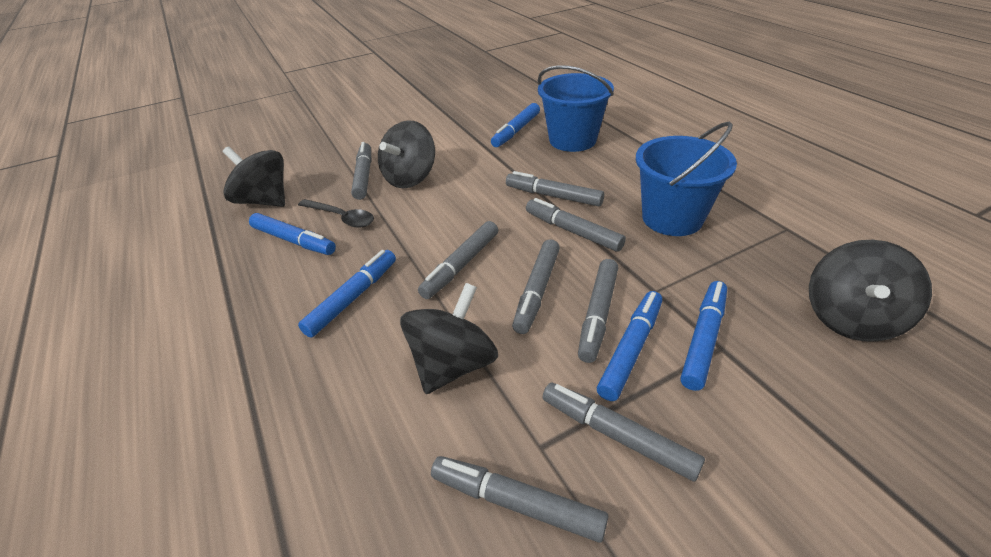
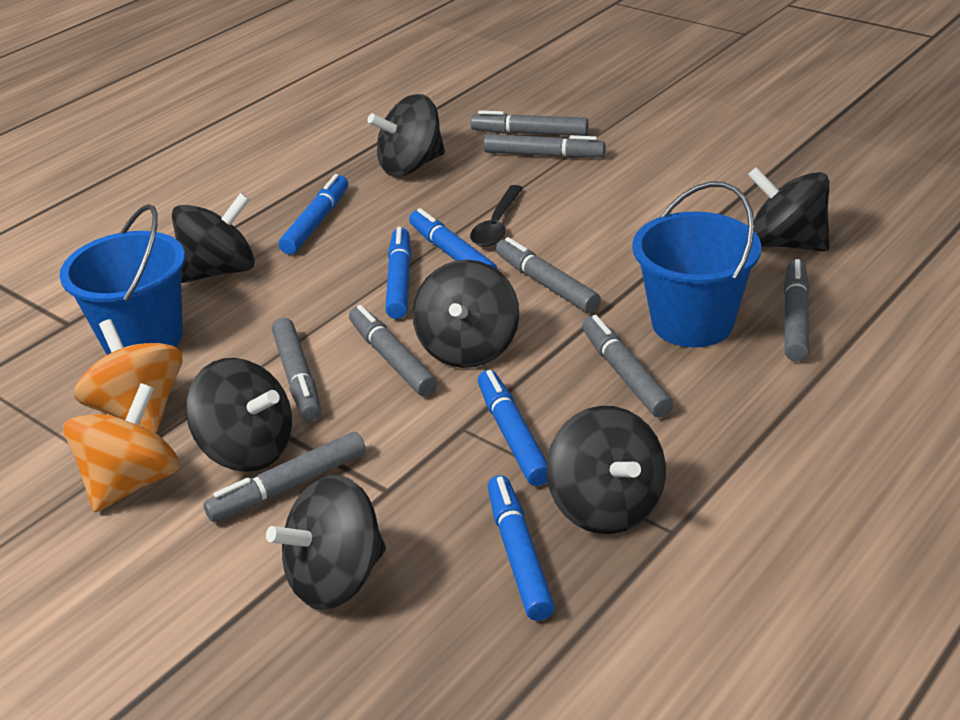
black spinning top: 4 -> 7
orange spinning top: 0 -> 2

